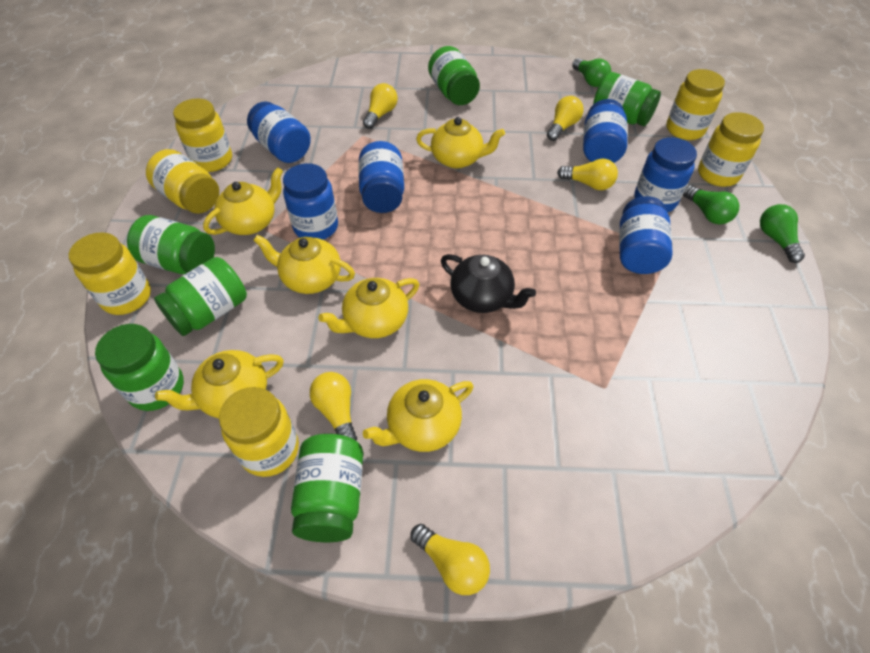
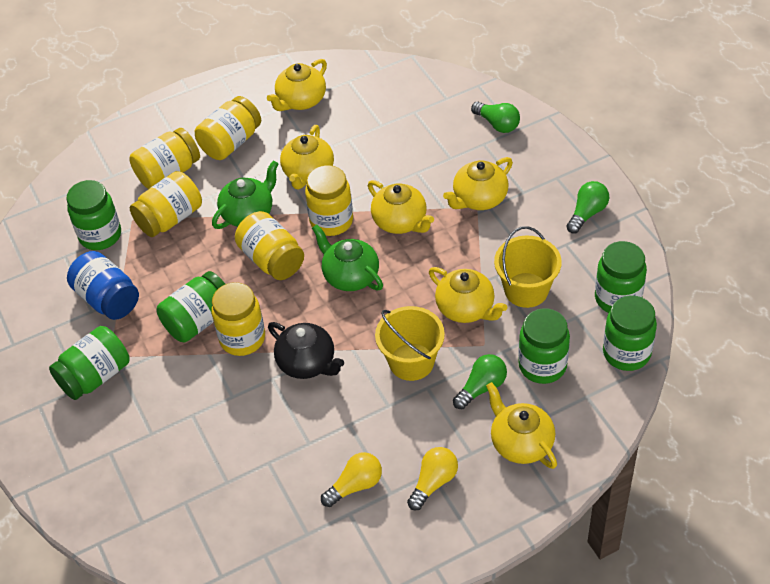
blue jar: 6 -> 1
green teapot: 0 -> 2
yellow bucket: 0 -> 2
yellow light bulb: 5 -> 2

